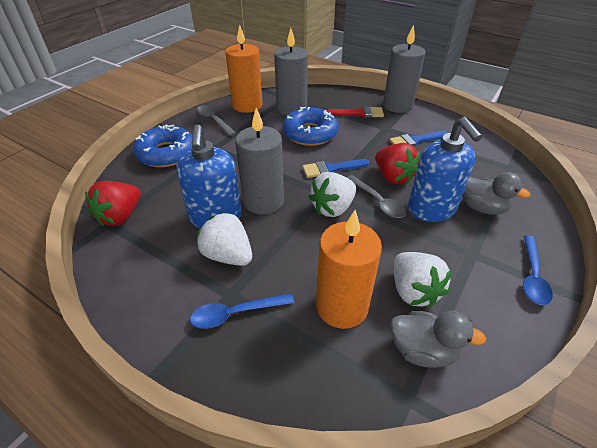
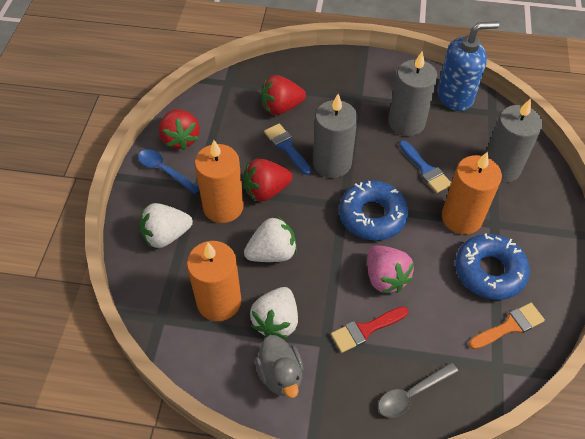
blue soap dispenser: 2 -> 1
blue spoon: 2 -> 1
grey duck: 2 -> 1
grey spoon: 2 -> 1
orange brush: 0 -> 1
orange candle: 2 -> 3
pink strawberry: 0 -> 1
red strawberry: 2 -> 3

